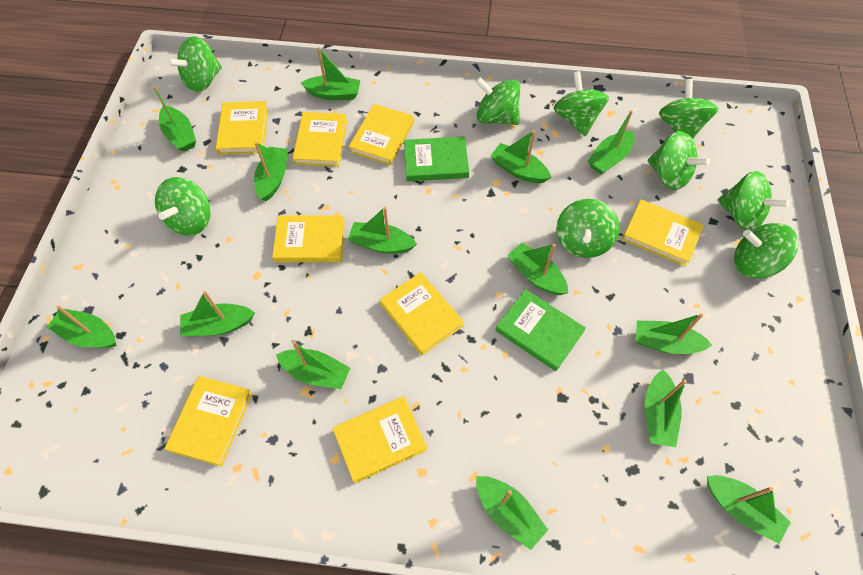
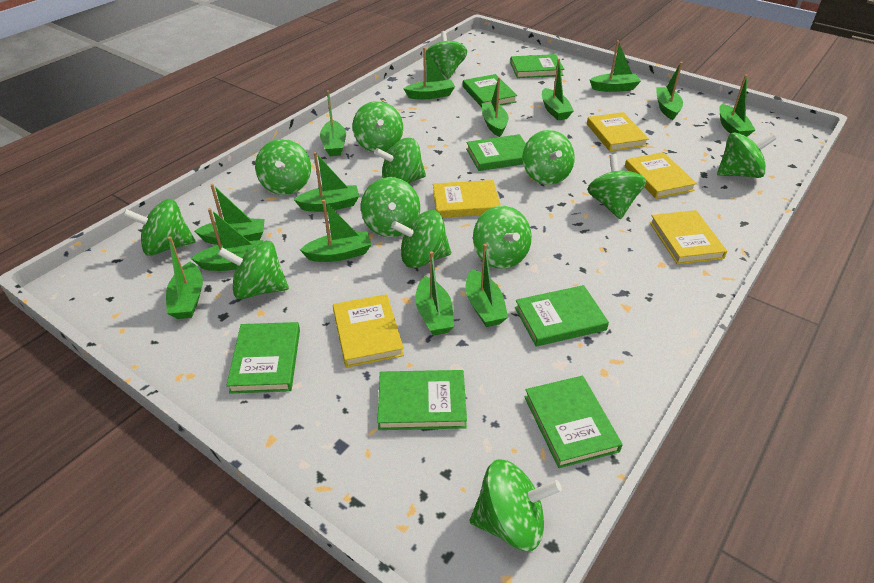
green book: 2 -> 7
green spinning top: 9 -> 13
yellow book: 8 -> 5

